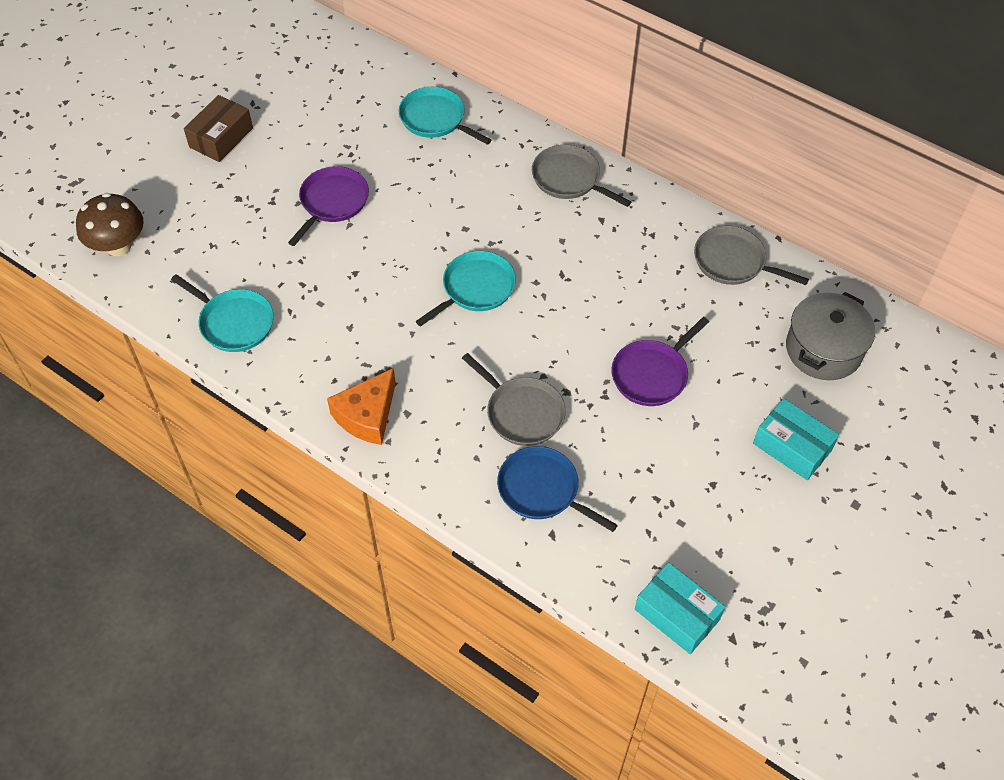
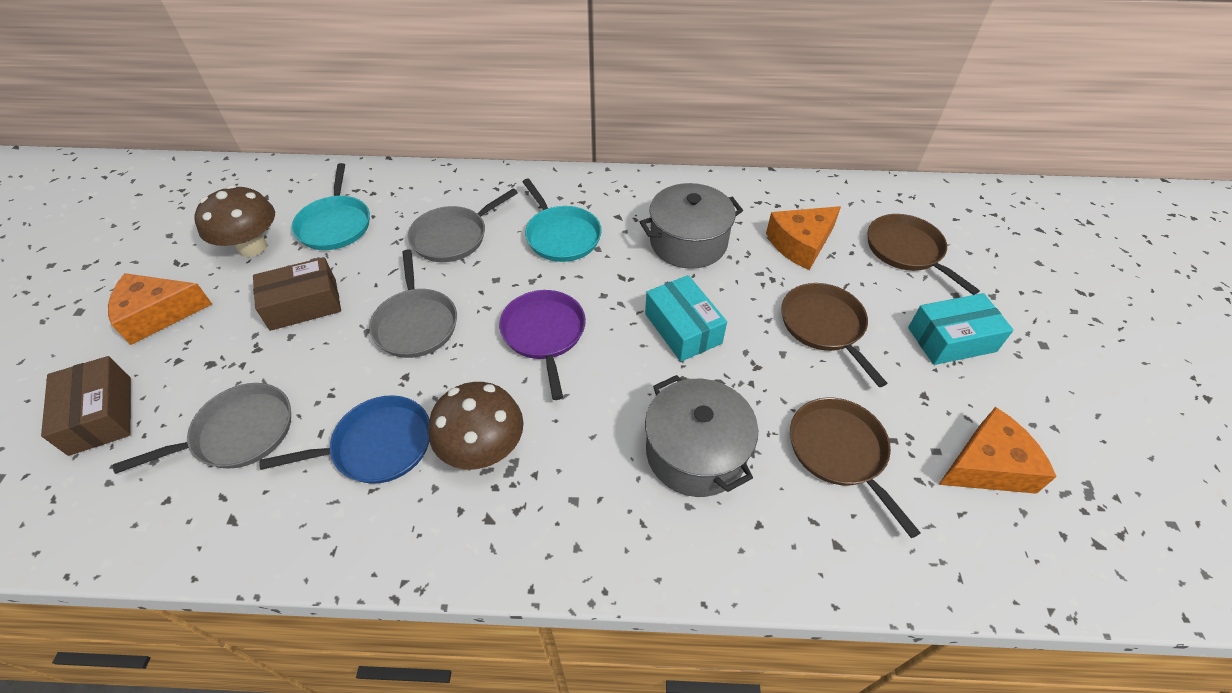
brown box: 1 -> 2
brown mushroom: 1 -> 2
brown pan: 0 -> 3
grey pot: 1 -> 2
orange cheese: 1 -> 3
purple pan: 2 -> 1
turquoise pan: 3 -> 2

